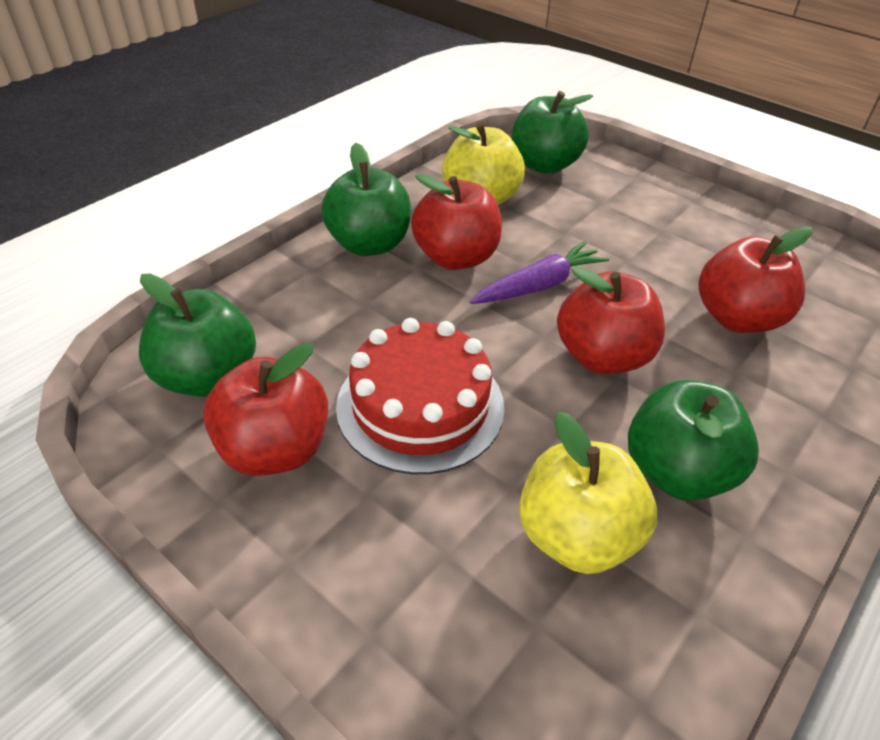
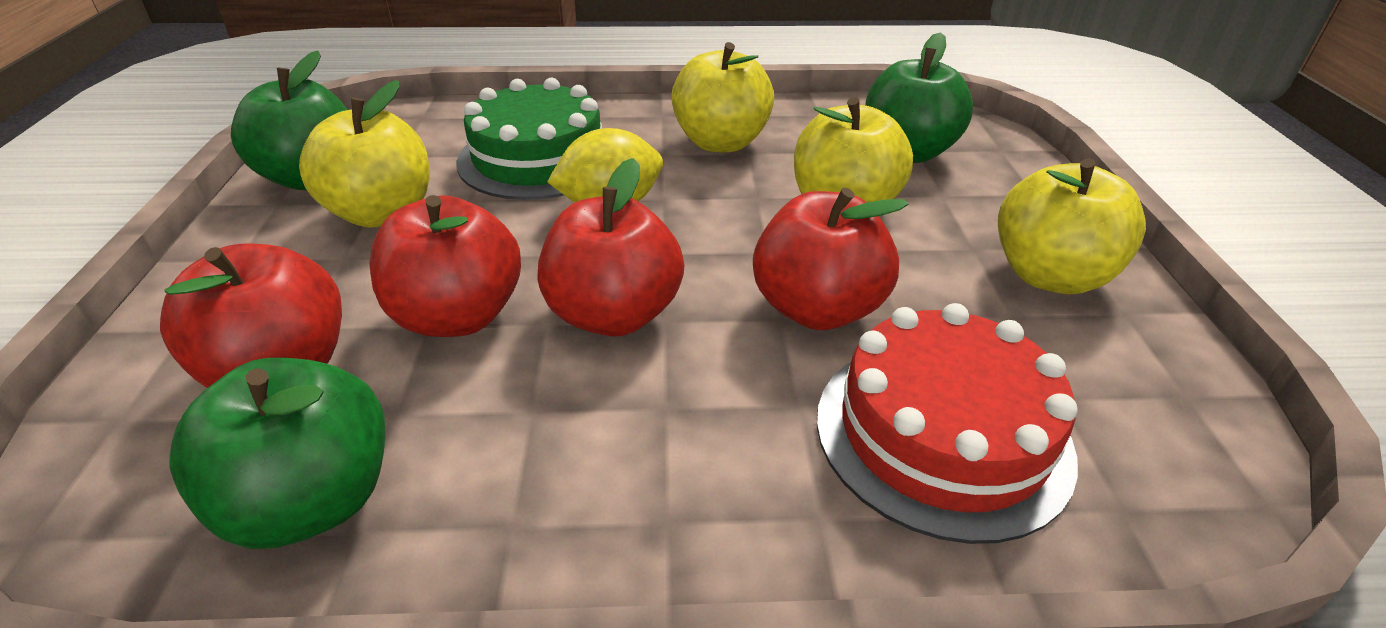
green apple: 4 -> 3
green cake: 0 -> 1
purple carrot: 1 -> 0
yellow apple: 2 -> 4
yellow lemon: 0 -> 1

